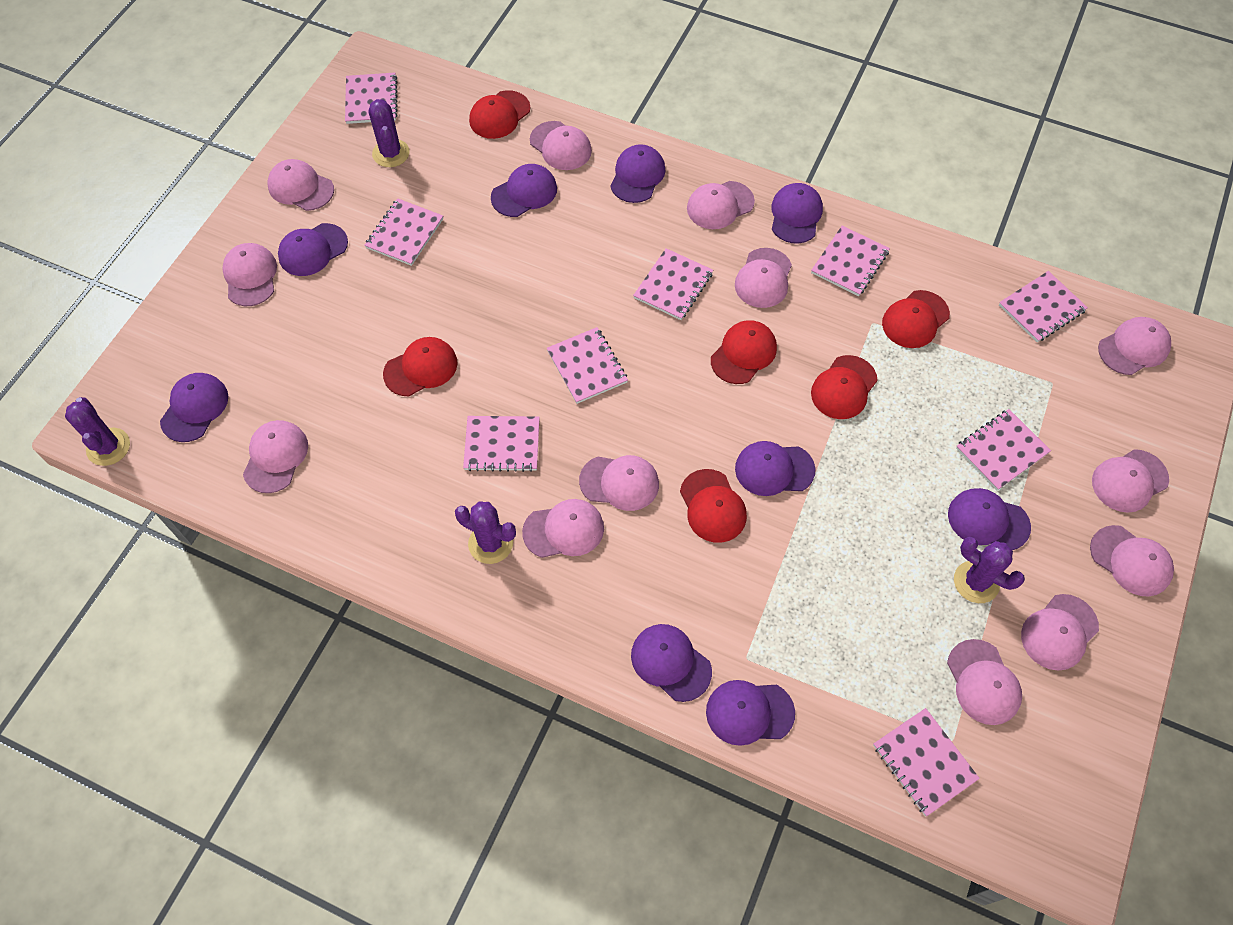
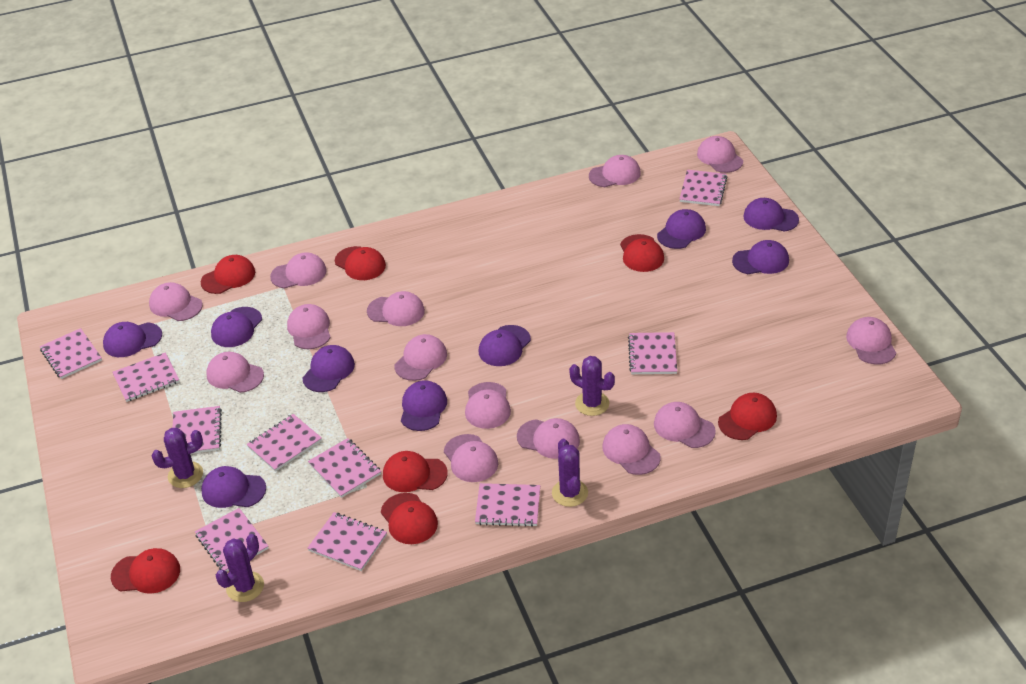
pink cap: 13 -> 14
pink notebook: 9 -> 10
red cap: 6 -> 7

